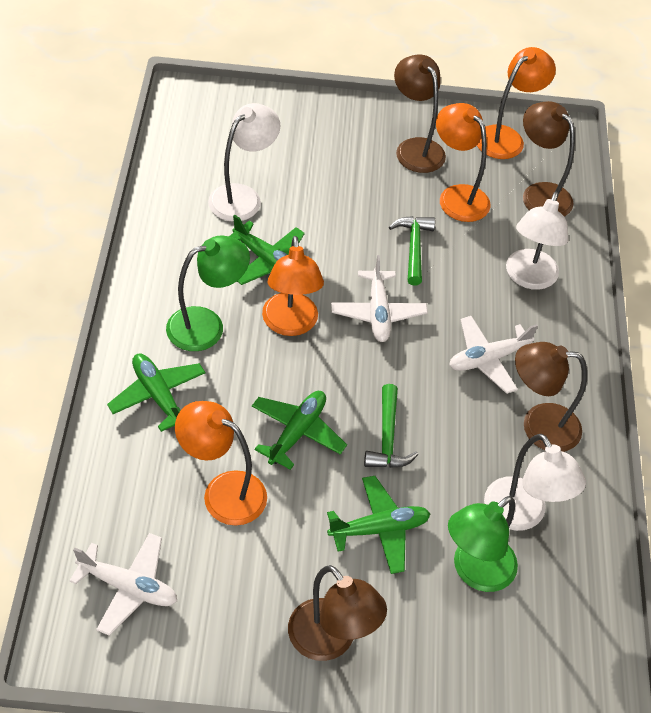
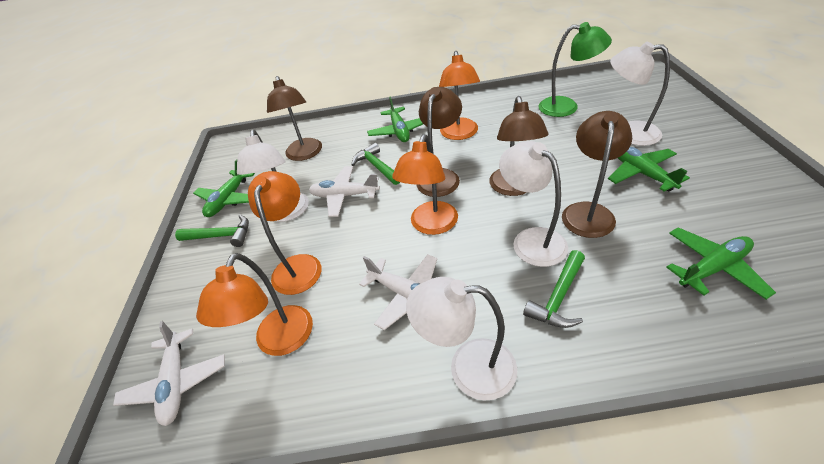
green hammer: 2 -> 3
green lamp: 2 -> 1
white lamp: 3 -> 4

